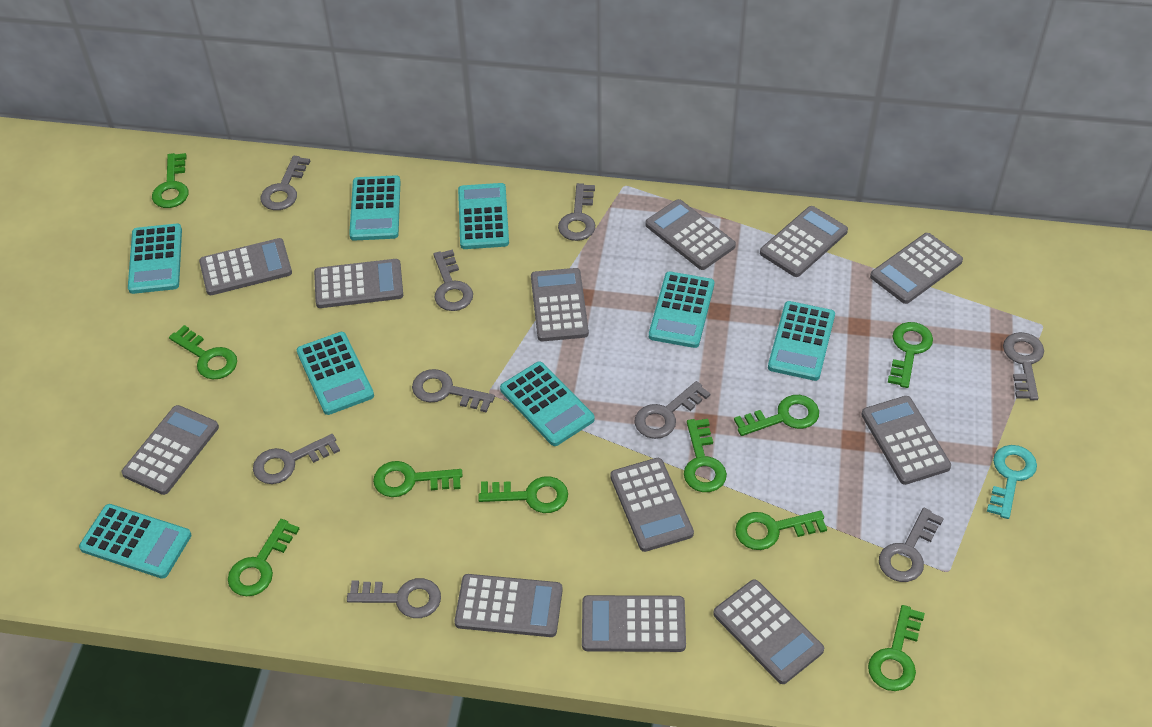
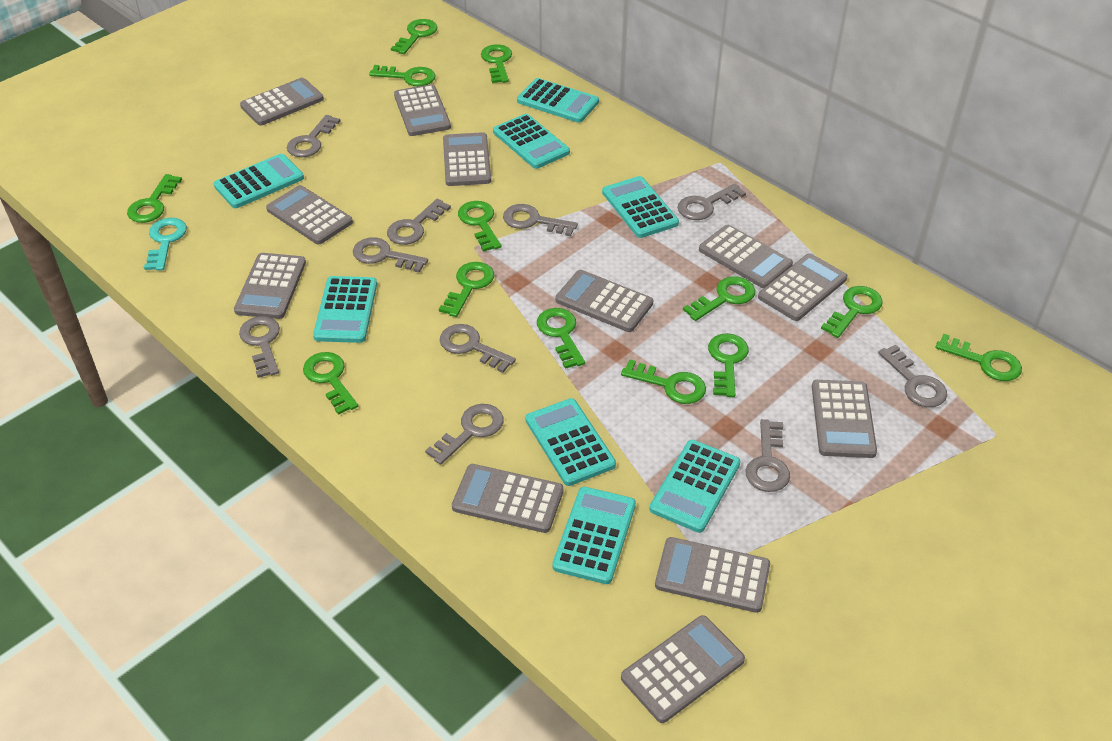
green key: 10 -> 13
grey key: 9 -> 10

